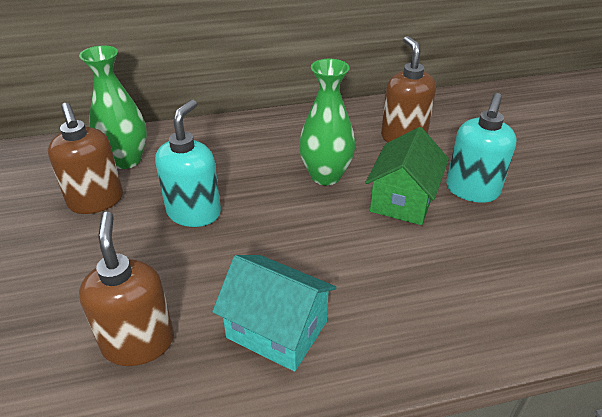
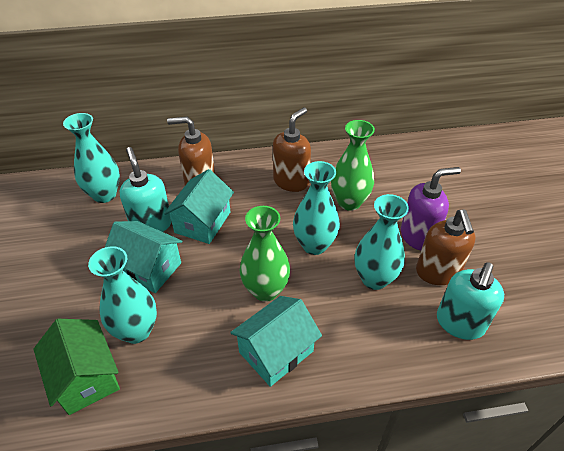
purple soap dispenser: 0 -> 1
turquoise house: 1 -> 3
turquoise vase: 0 -> 4

